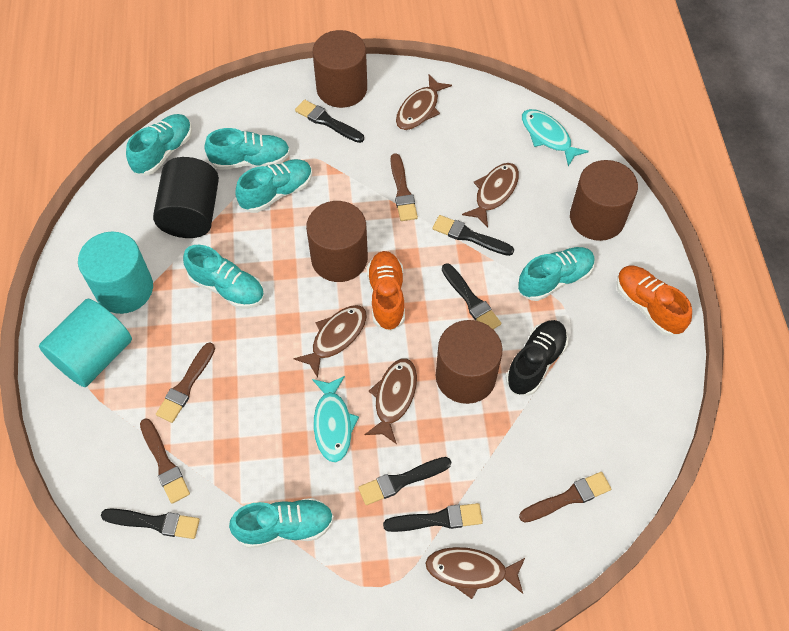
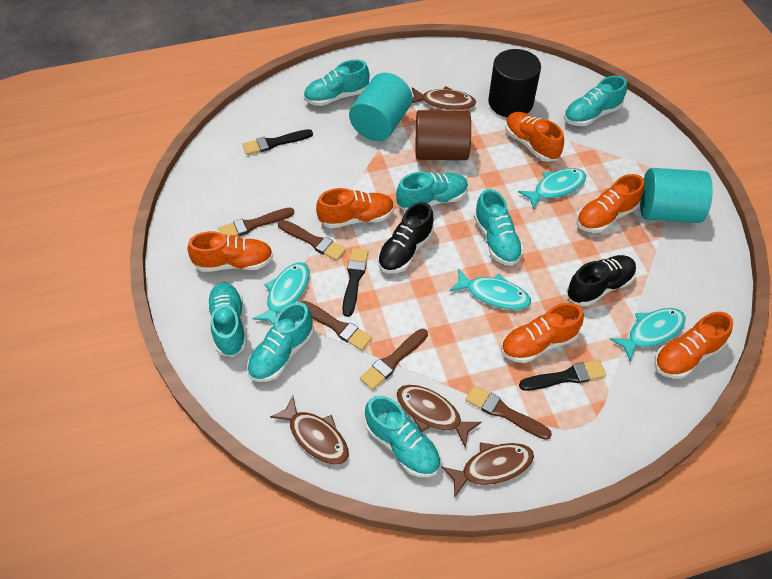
black brush: 6 -> 3
black shoe: 1 -> 2
brown brush: 4 -> 5
brown cylinder: 4 -> 1
brown fish: 5 -> 4
orange shoe: 2 -> 6
turquoise fish: 2 -> 4
turquoise shoe: 6 -> 7

